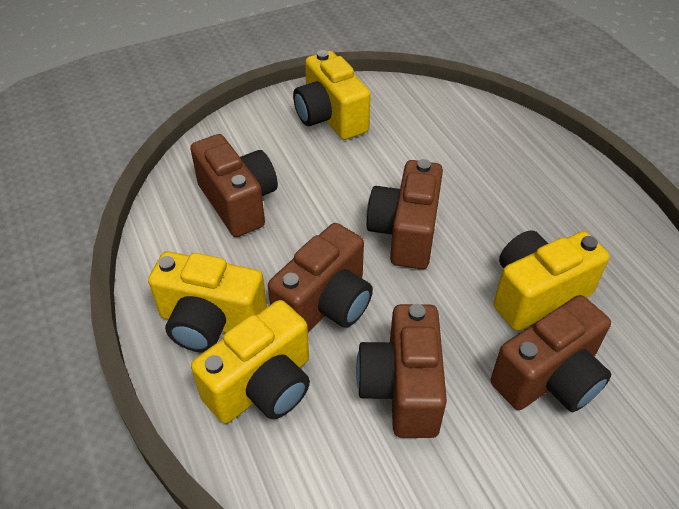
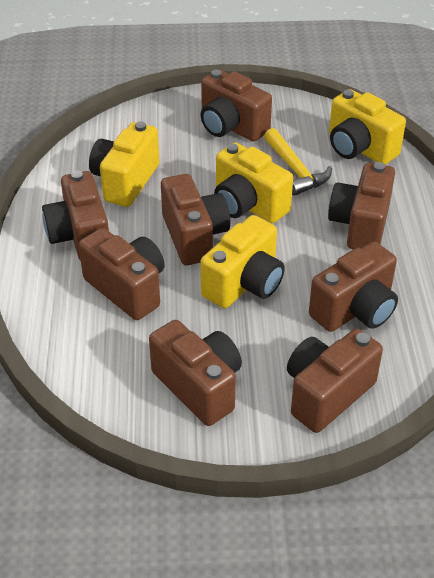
brown camera: 5 -> 8
yellow hammer: 0 -> 1

